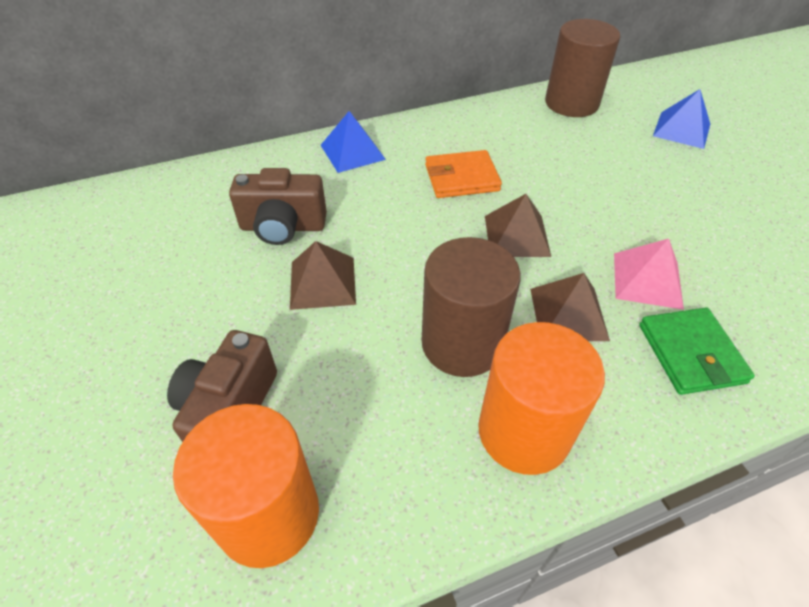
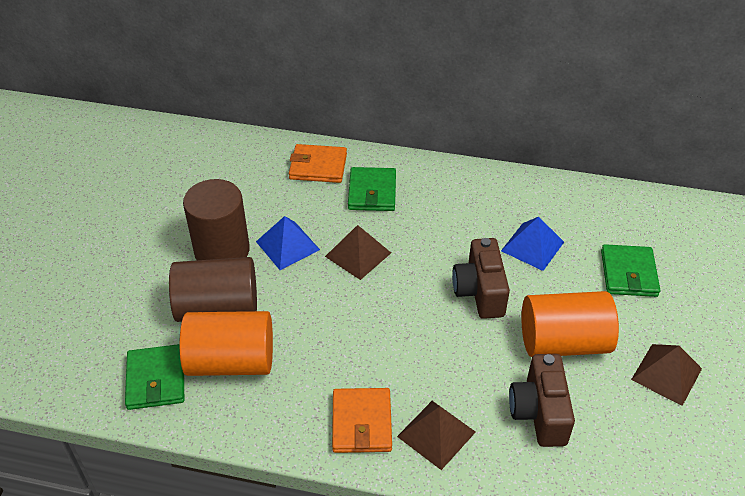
green wallet: 1 -> 3
orange wallet: 1 -> 2
pink pyramid: 1 -> 0

